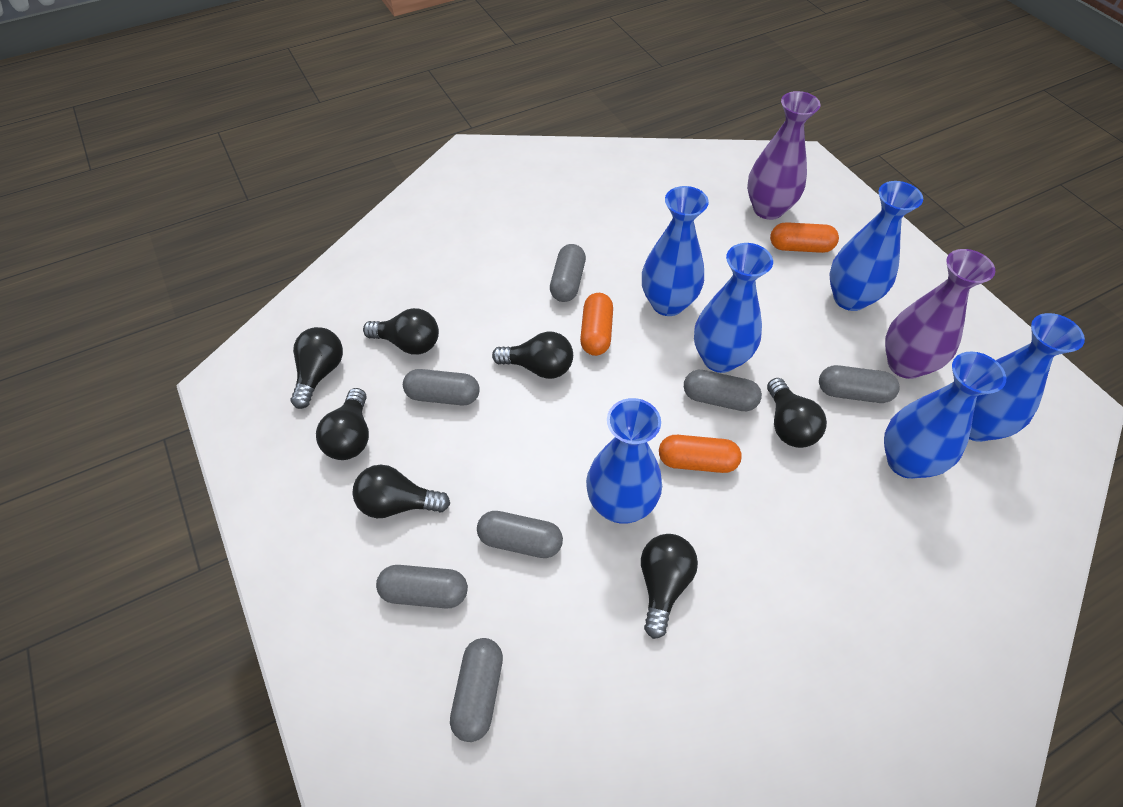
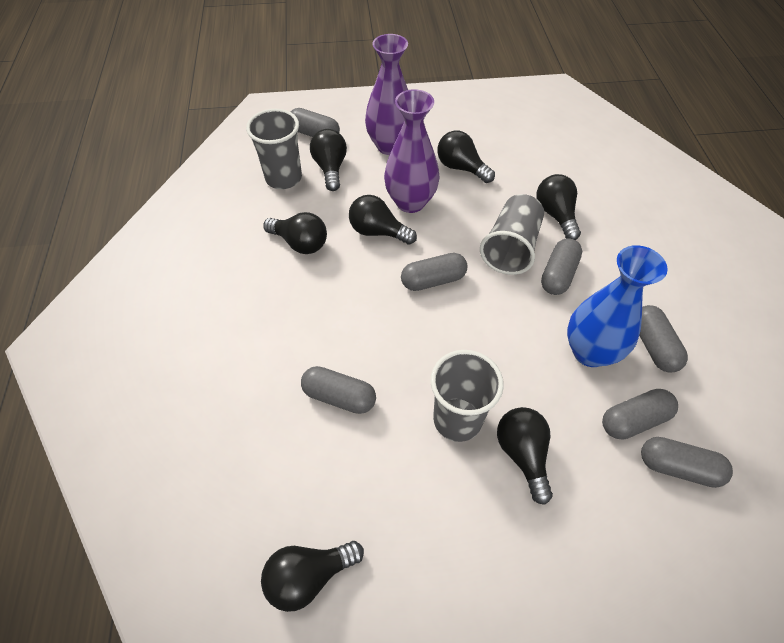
blue vase: 6 -> 1
grey cup: 0 -> 3
orange capsule: 3 -> 0

